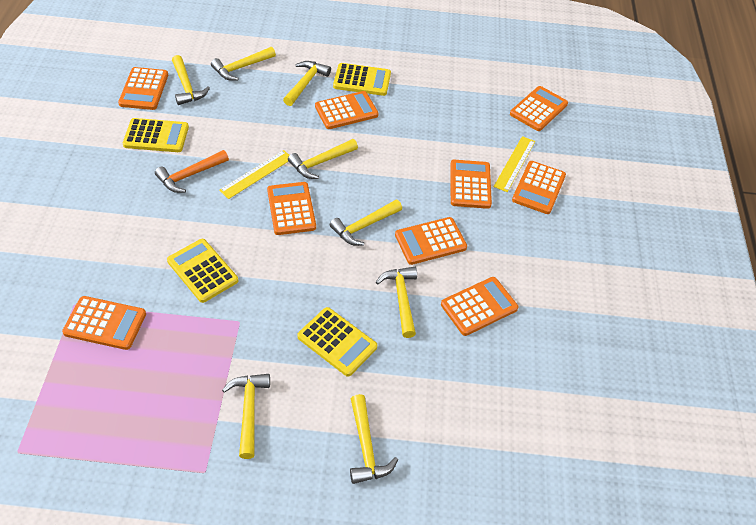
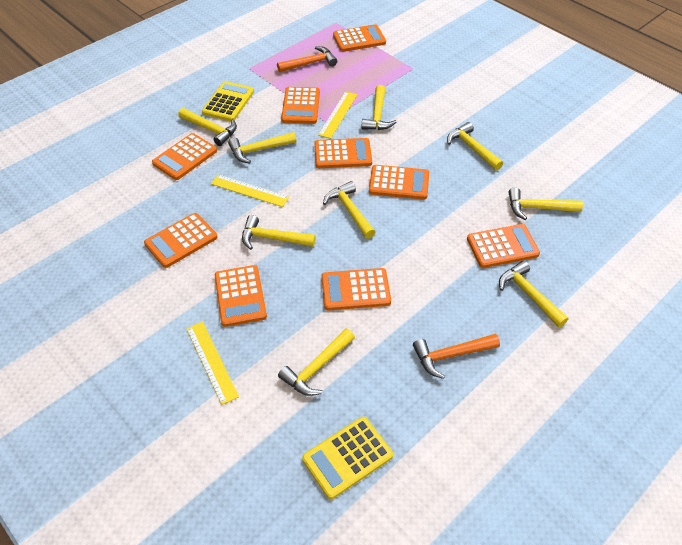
orange hammer: 1 -> 2
yellow calculator: 4 -> 2
yellow hammer: 8 -> 9
yellow ruler: 2 -> 3

